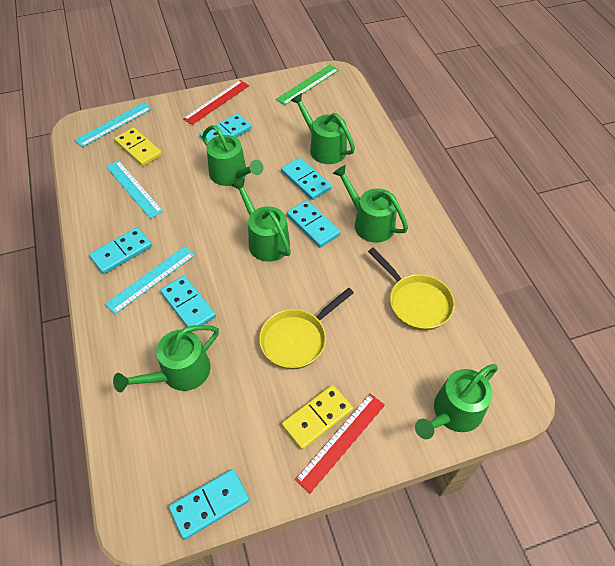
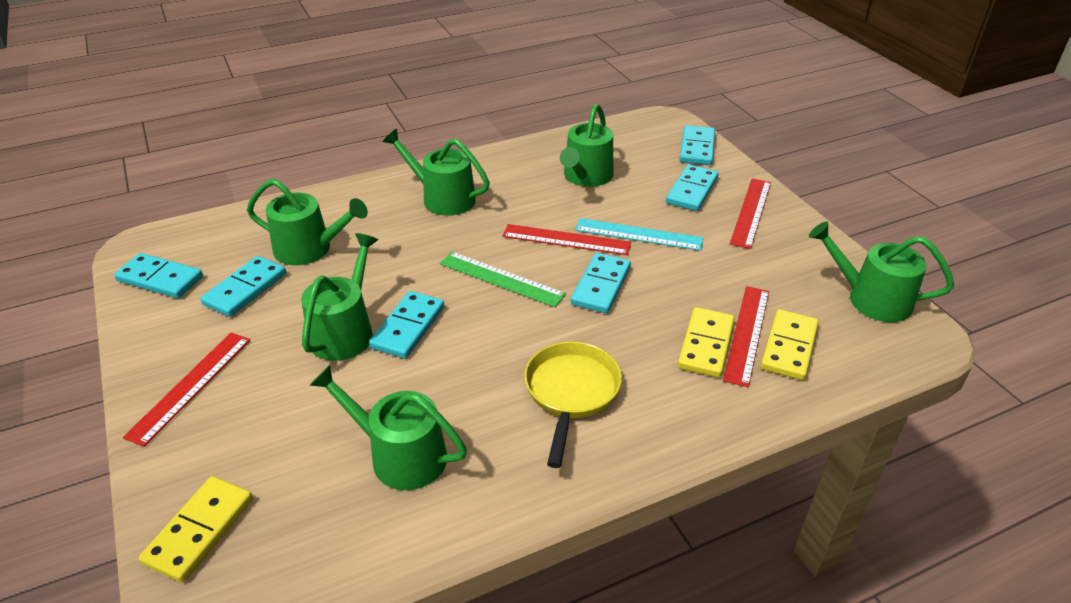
red ruler: 2 -> 4
turquoise ruler: 3 -> 1
yellow domino: 2 -> 3
yellow pan: 2 -> 1

